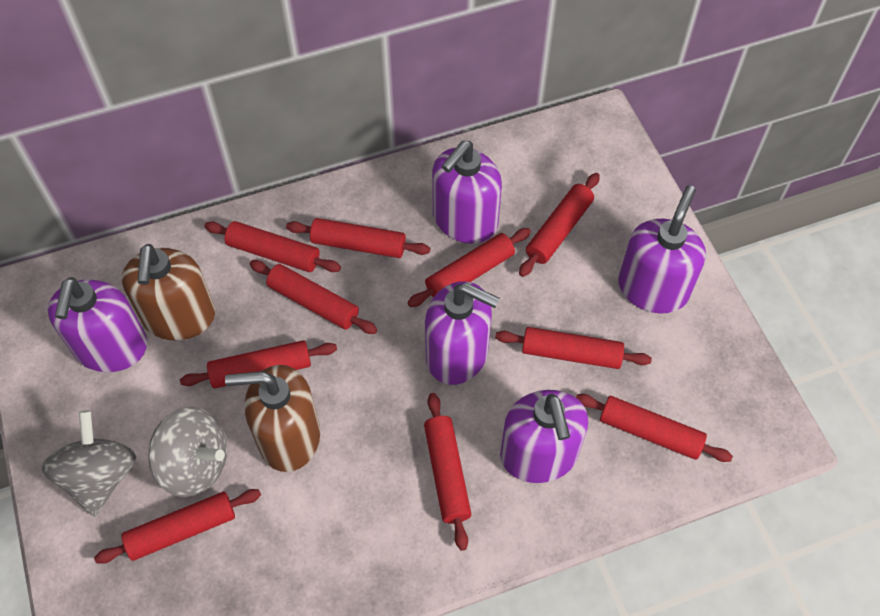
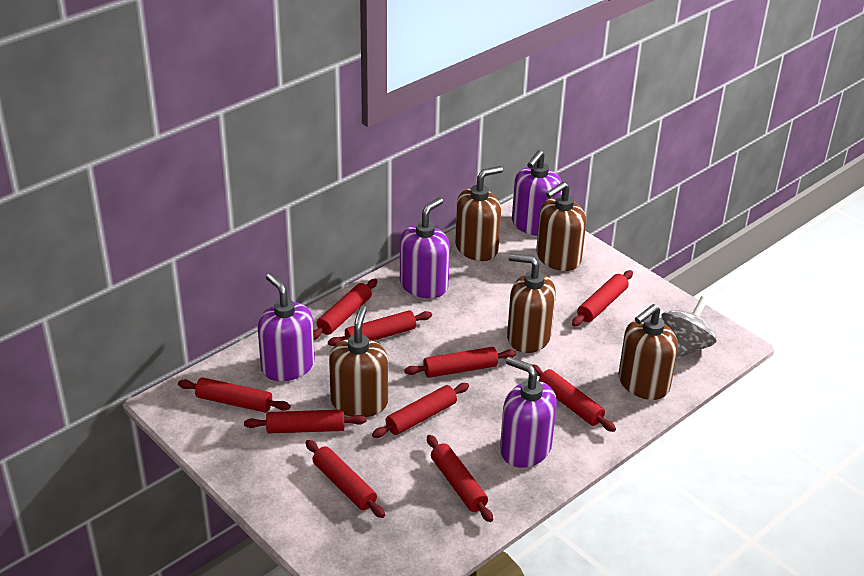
brown soap dispenser: 2 -> 5
grey spinning top: 2 -> 1
purple soap dispenser: 5 -> 4

